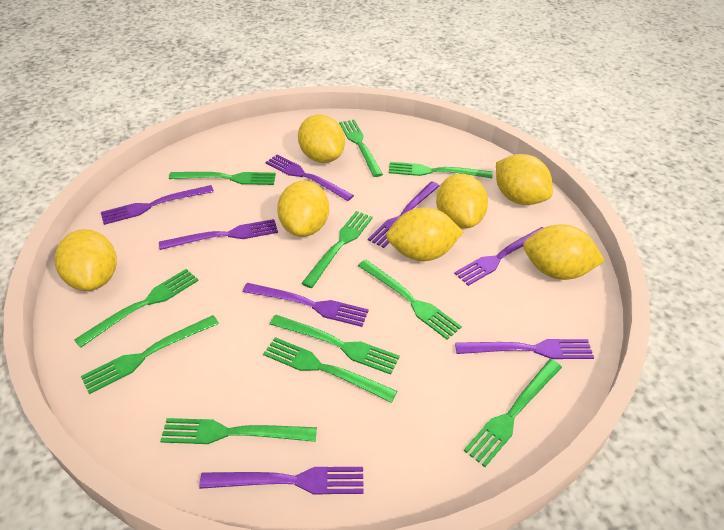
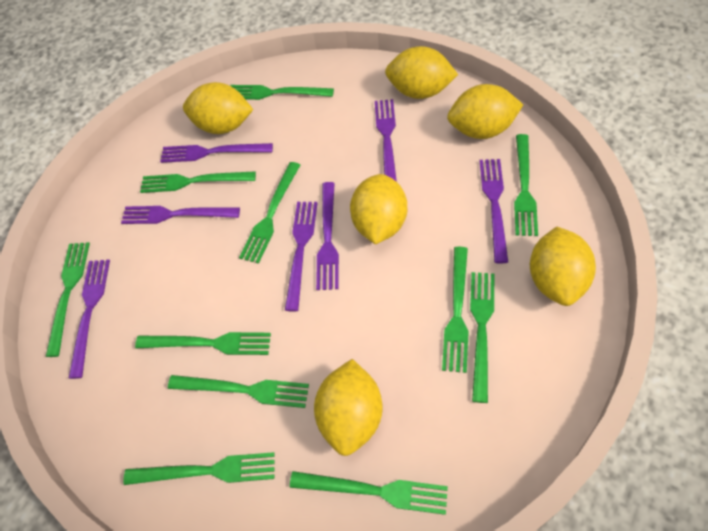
purple fork: 8 -> 7
yellow lemon: 7 -> 6

